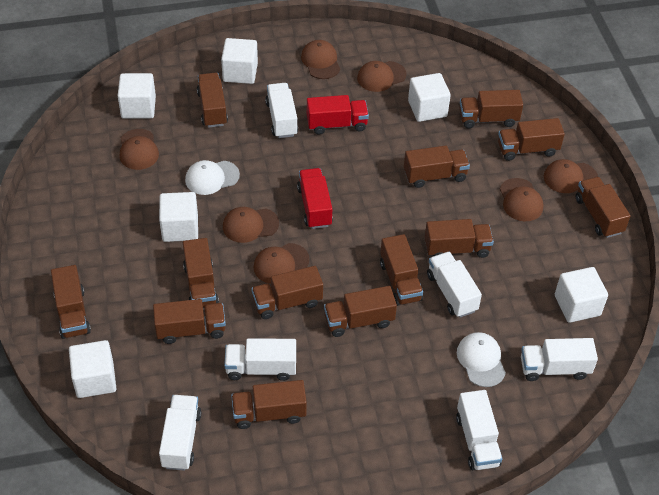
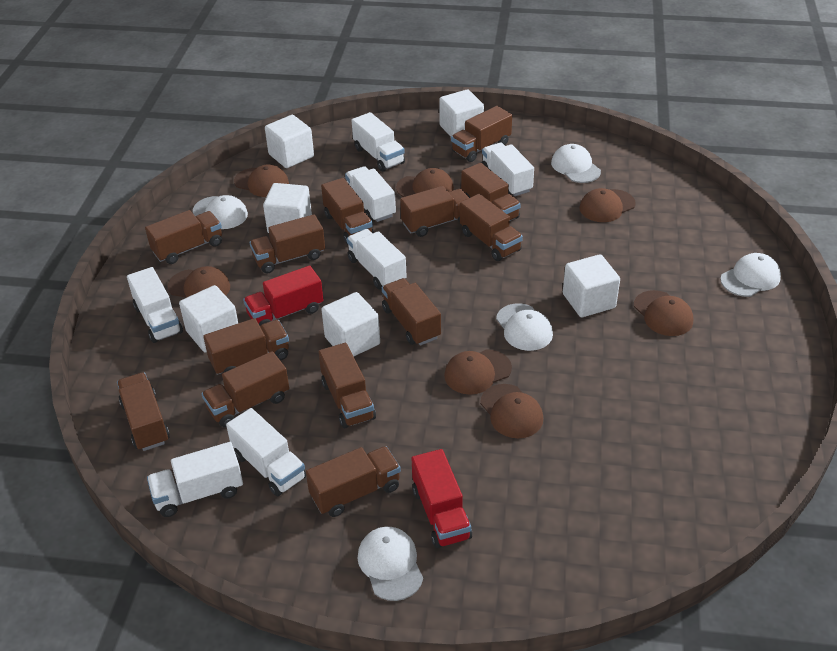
white cap: 2 -> 5
white truck: 6 -> 7

